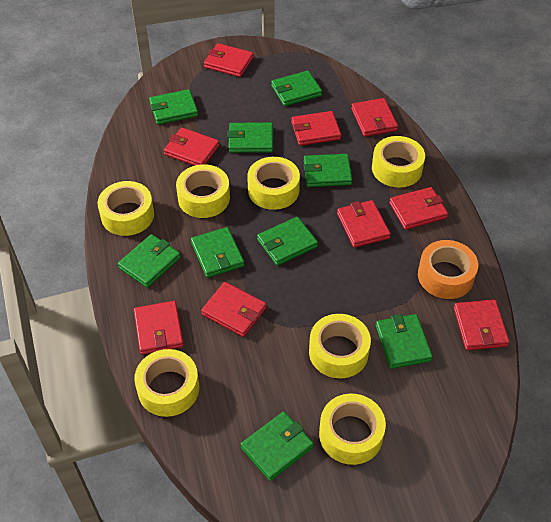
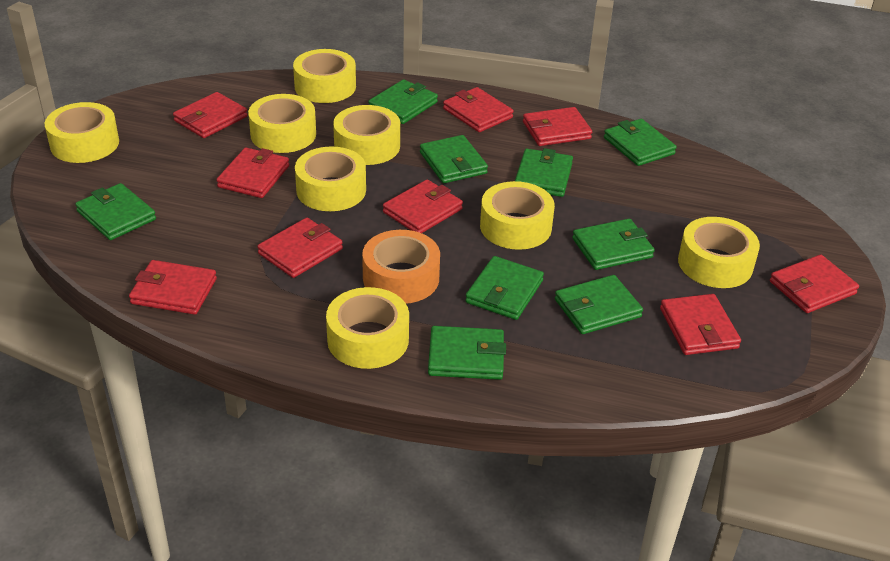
yellow tape: 7 -> 8

